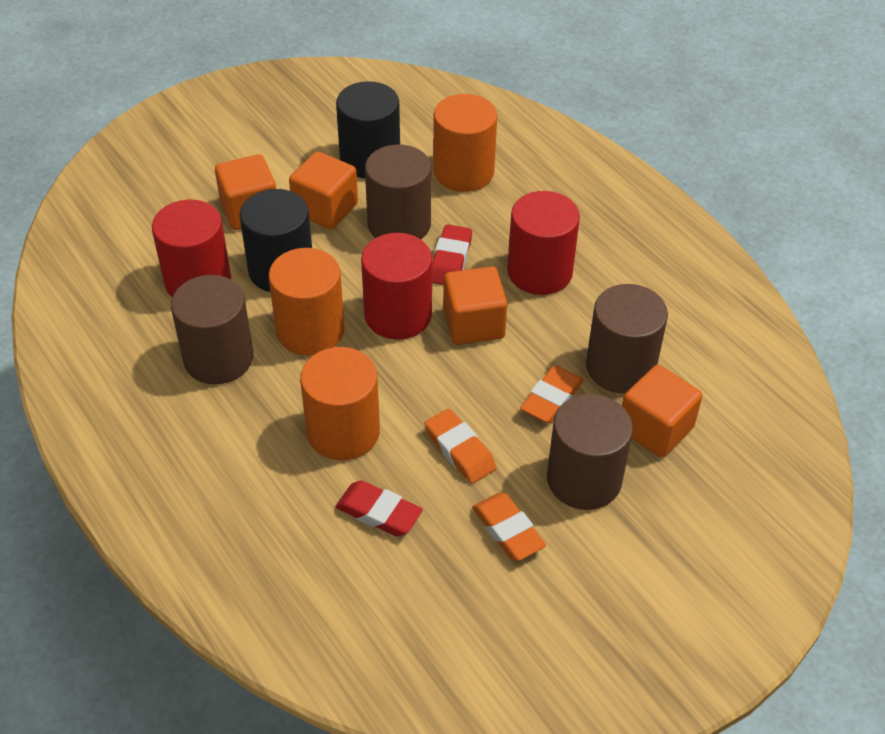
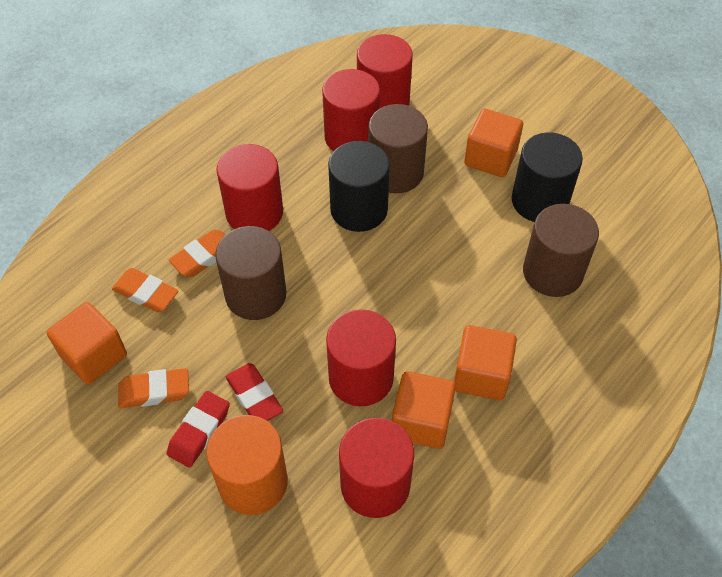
brown cylinder: 4 -> 3
orange cylinder: 3 -> 1
red cylinder: 3 -> 5

